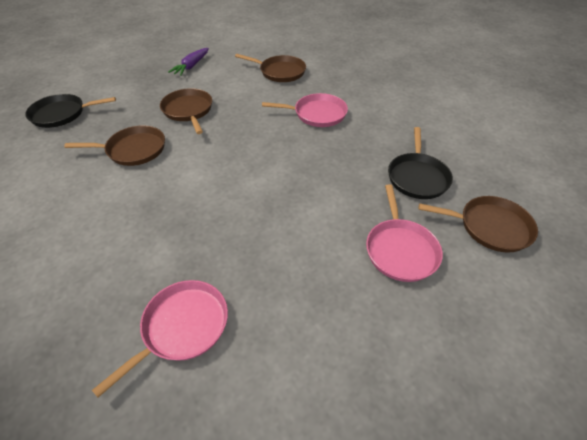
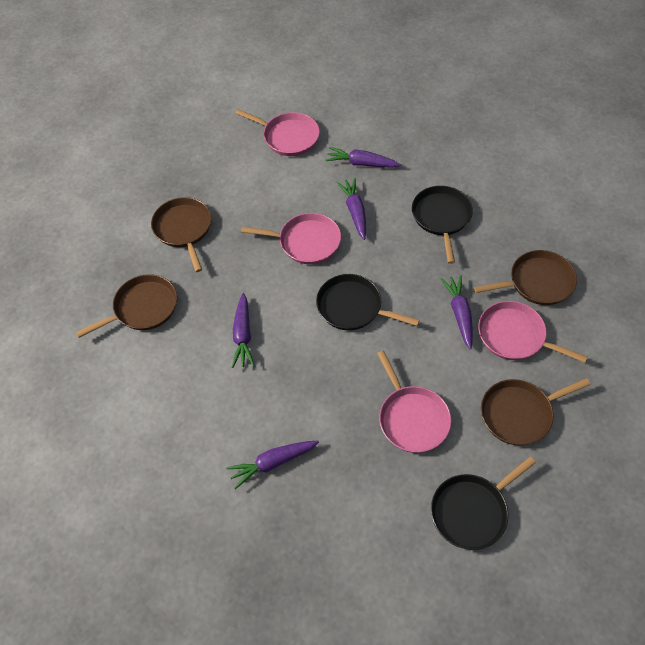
black pan: 2 -> 3
pink pan: 3 -> 4
purple carrot: 1 -> 5

